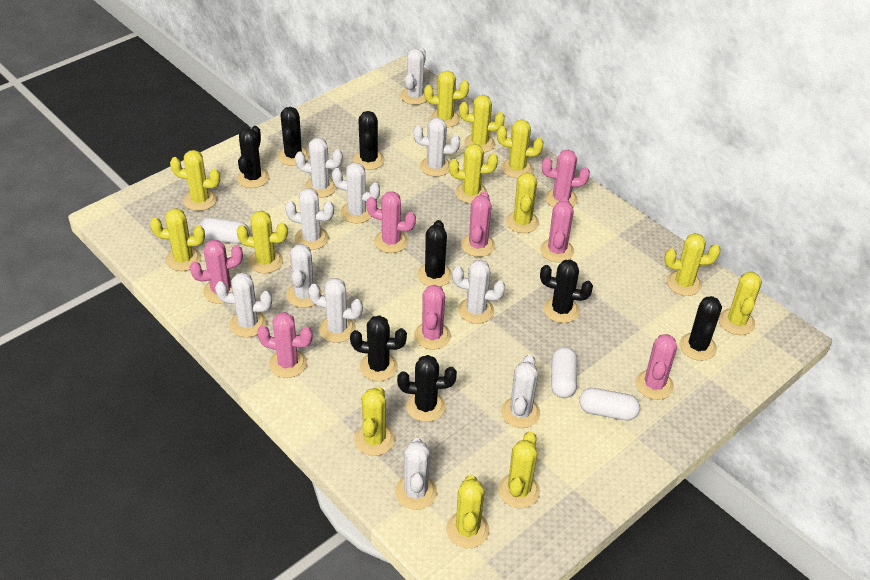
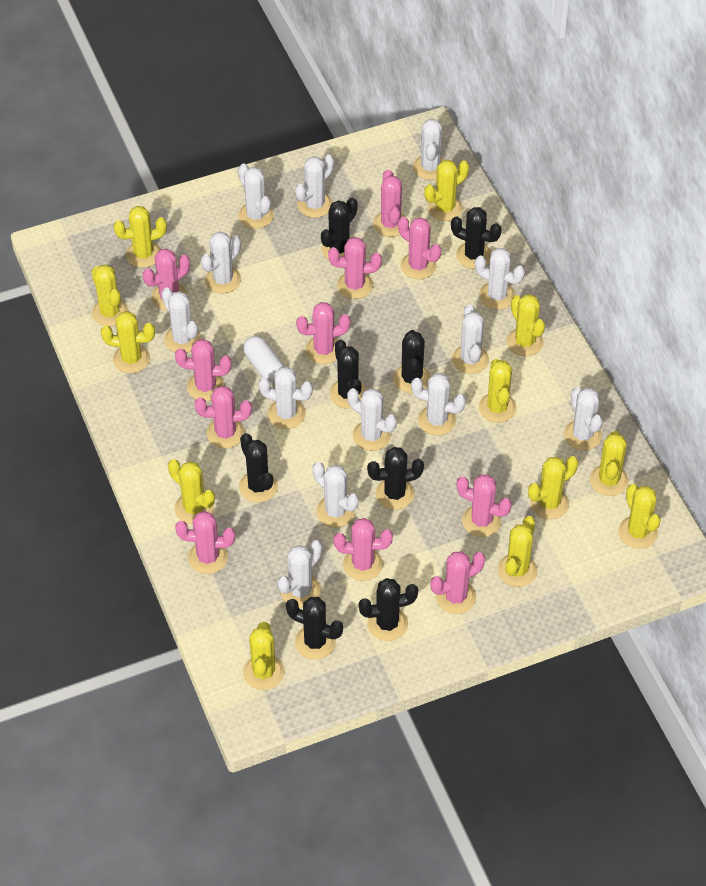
pink cactus: 8 -> 11
white cactus: 11 -> 13
white capsule: 3 -> 1
yellow cactus: 13 -> 12

